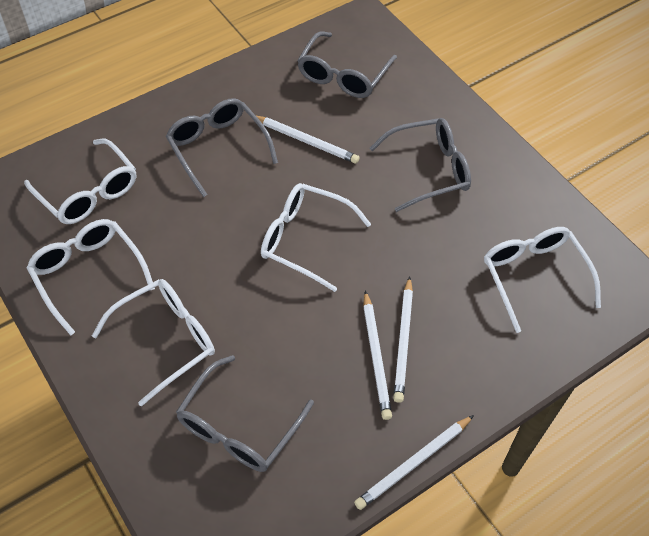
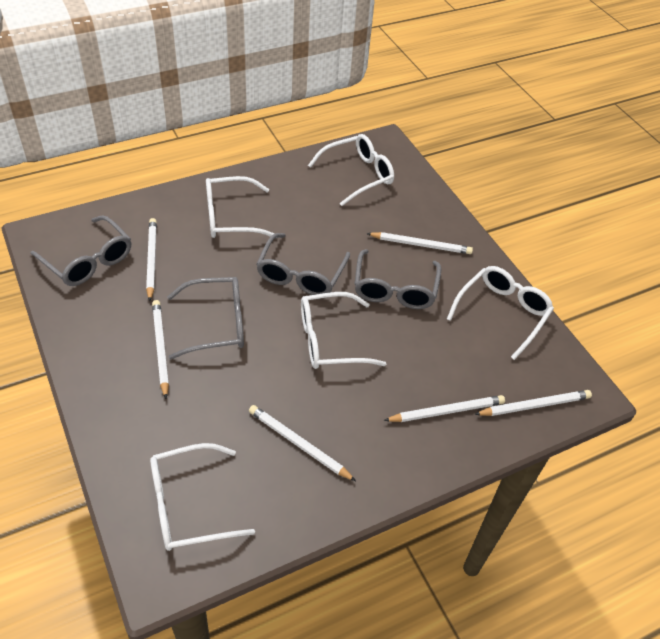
white pencil: 4 -> 6

